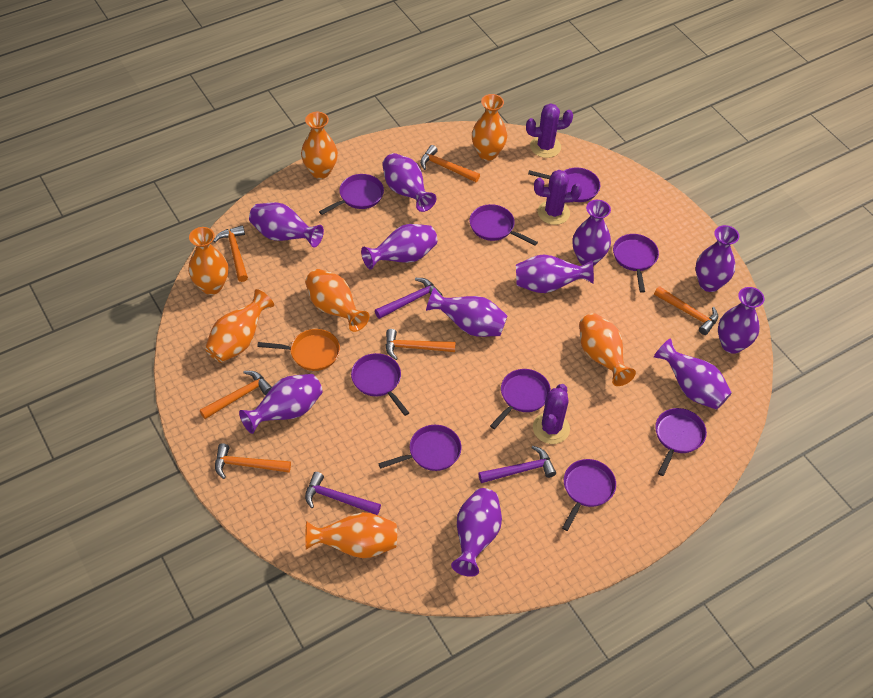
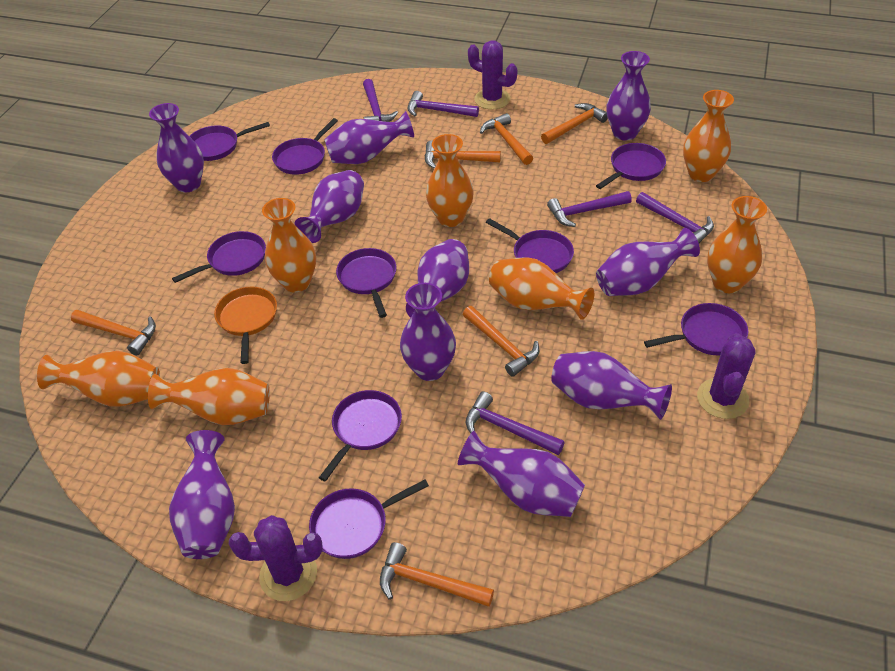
purple hammer: 3 -> 5
purple vase: 11 -> 10

